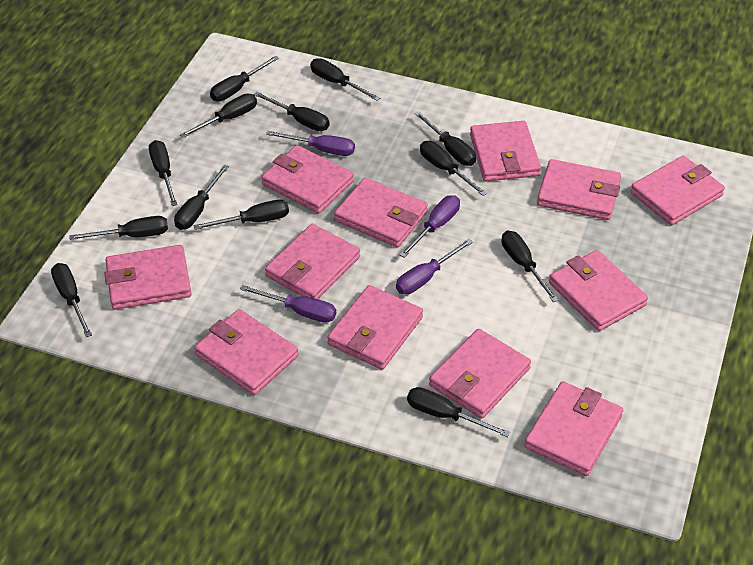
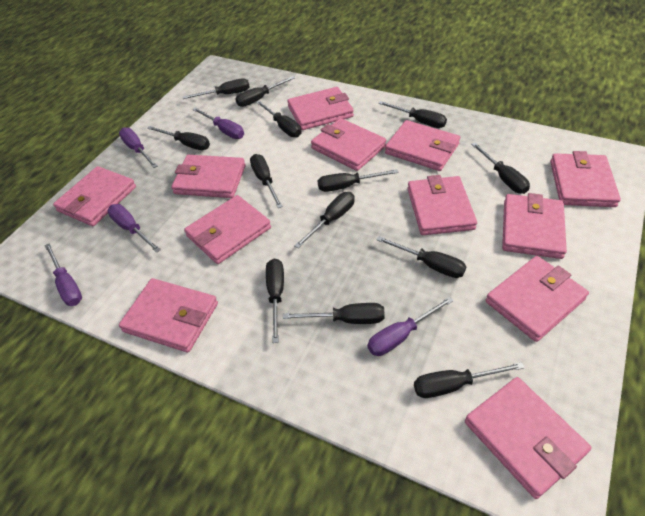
purple screwdriver: 4 -> 5

